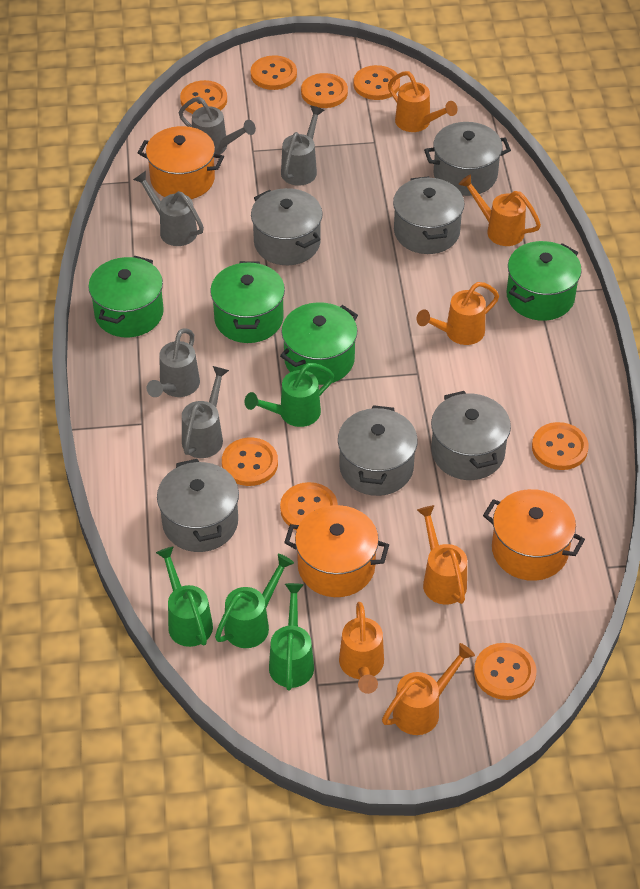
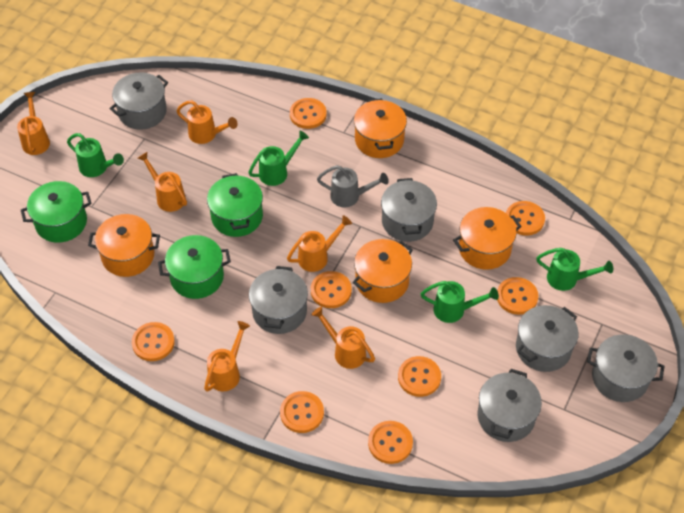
green pot: 4 -> 3
grey watering can: 5 -> 1
orange pot: 3 -> 4

